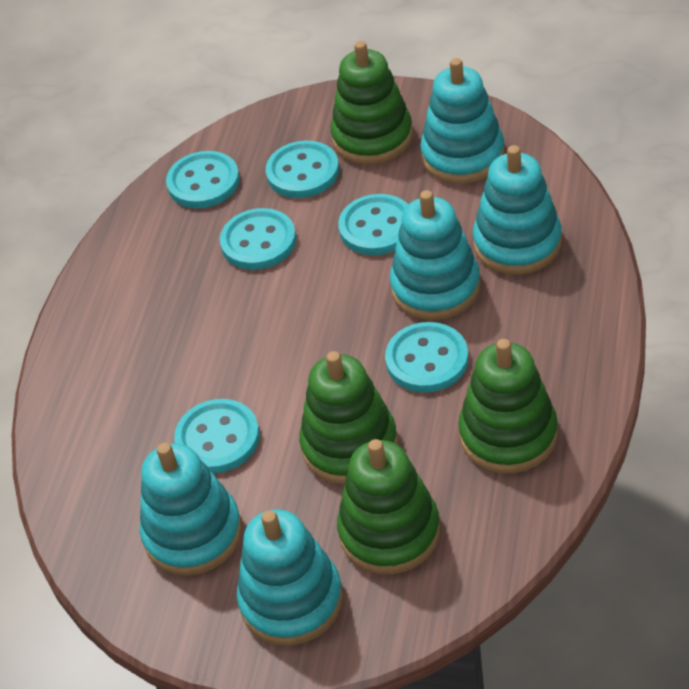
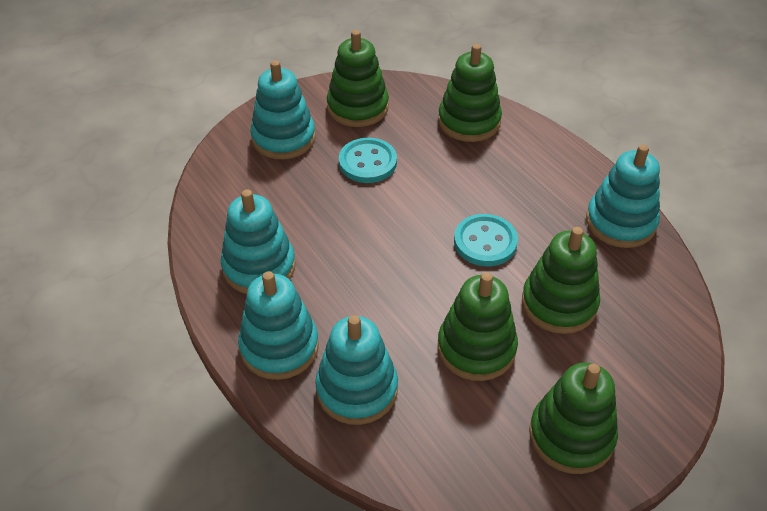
green stacking toy: 4 -> 5
turquoise button: 6 -> 2

